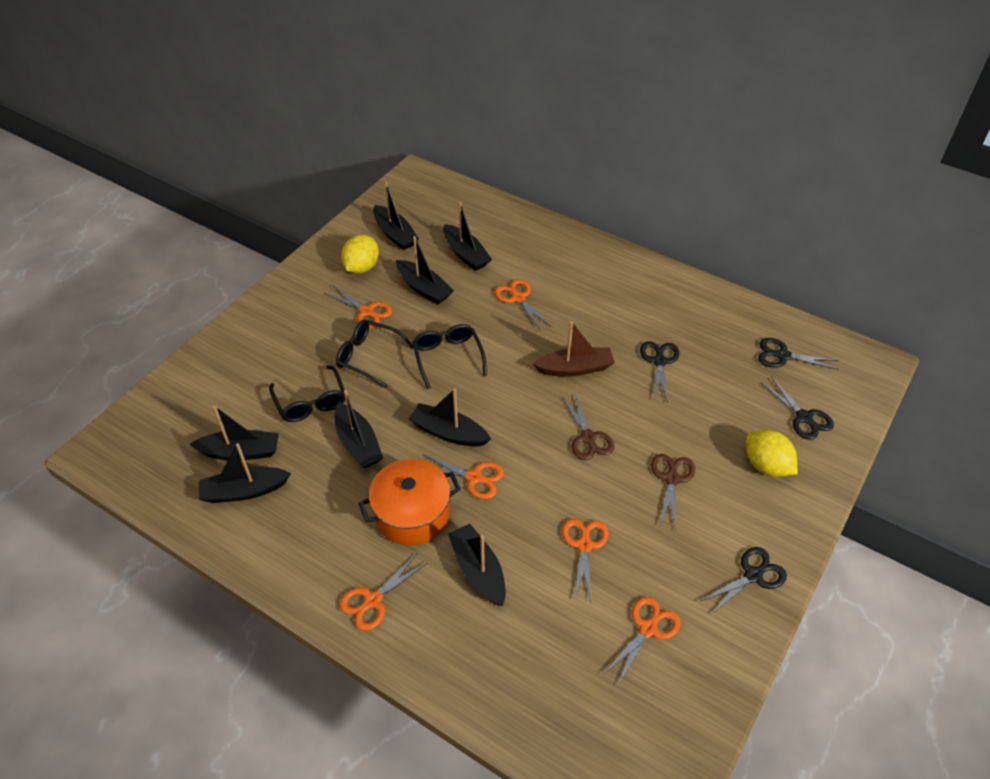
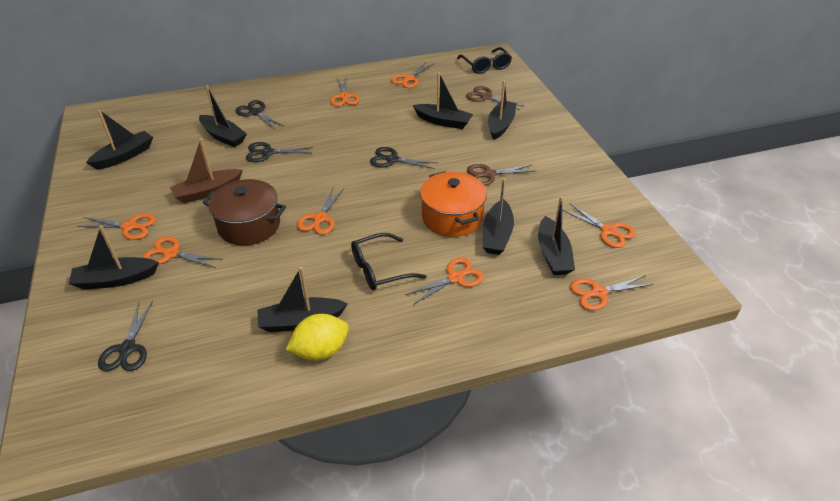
black glasses: 3 -> 2
brown pot: 0 -> 1
orange scissors: 6 -> 8
yellow lemon: 2 -> 1

